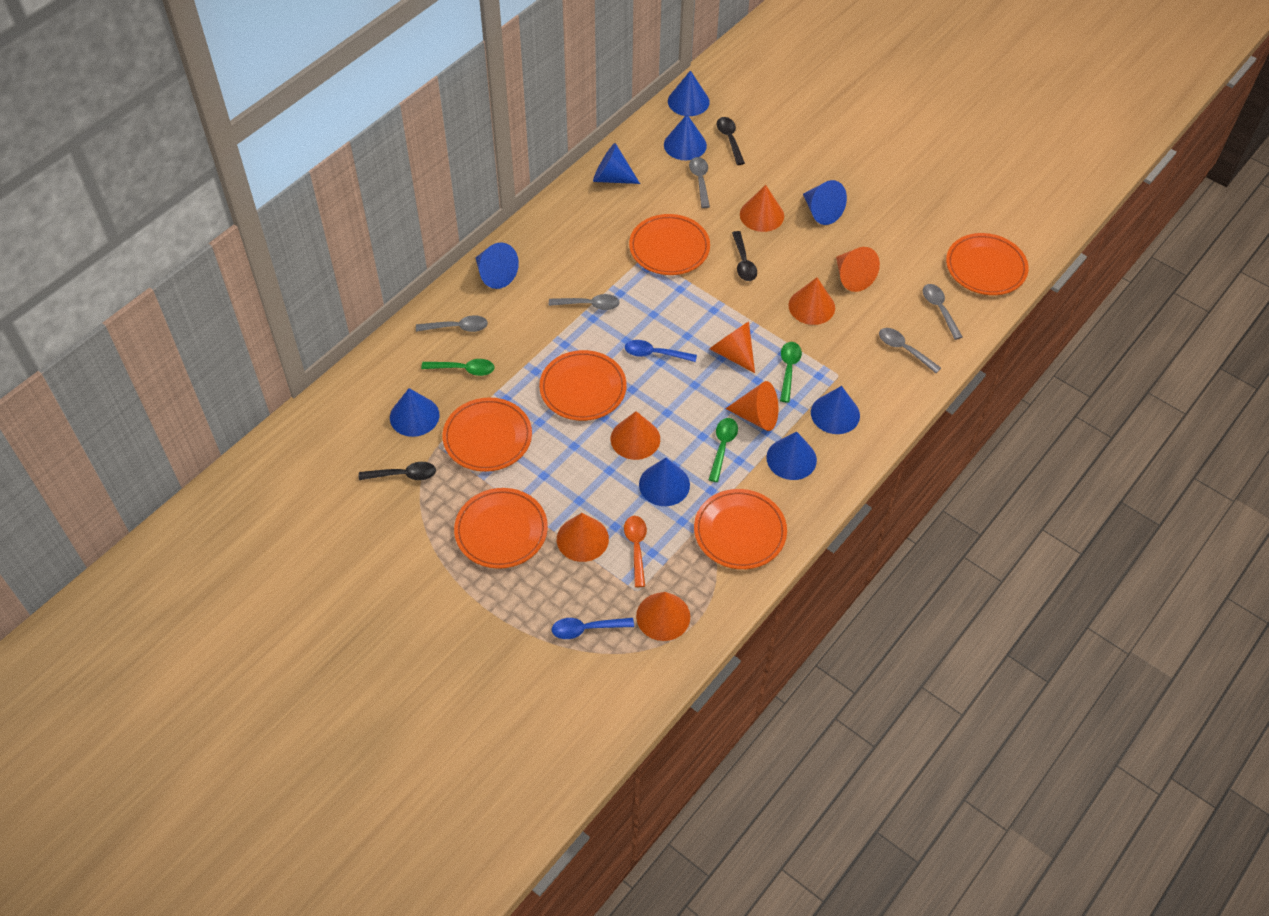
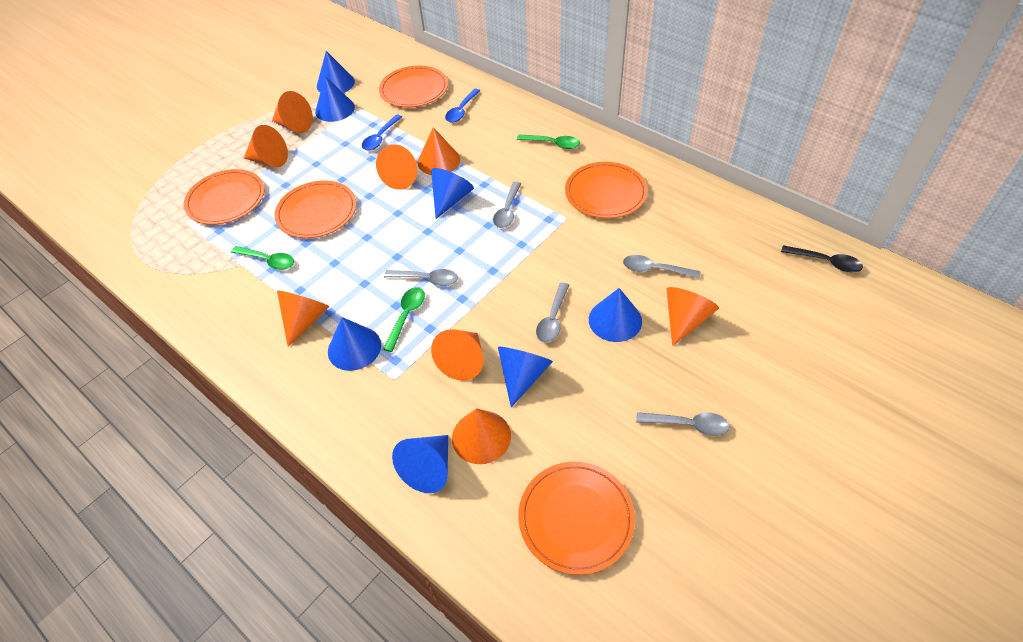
black spoon: 3 -> 1
blue cone: 9 -> 7
orange plate: 6 -> 5
orange spoon: 1 -> 0

